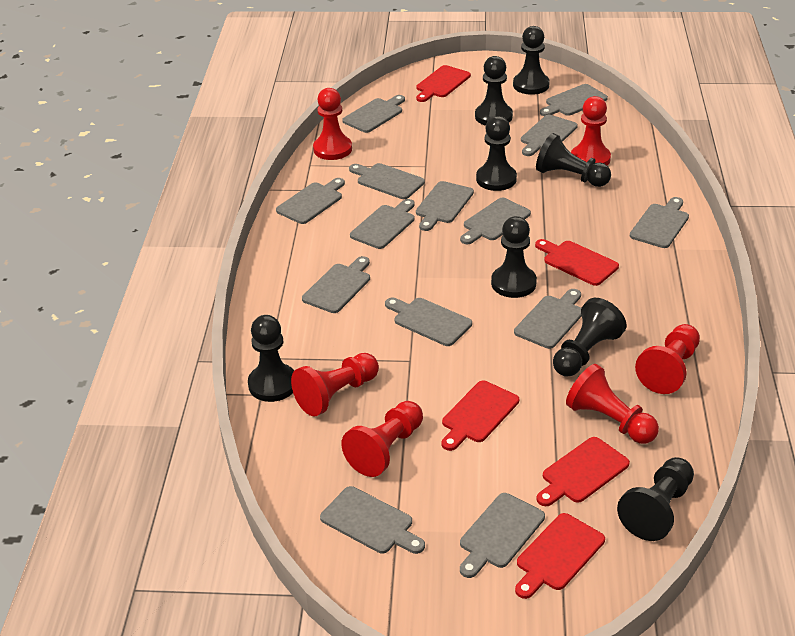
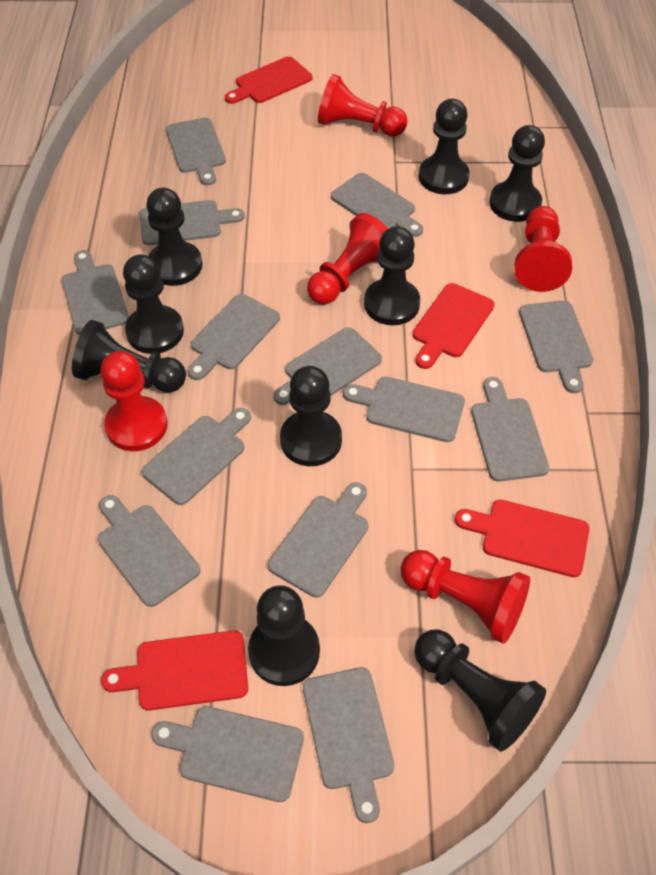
black pawn: 8 -> 9
red cutting board: 5 -> 4
red pawn: 6 -> 5

